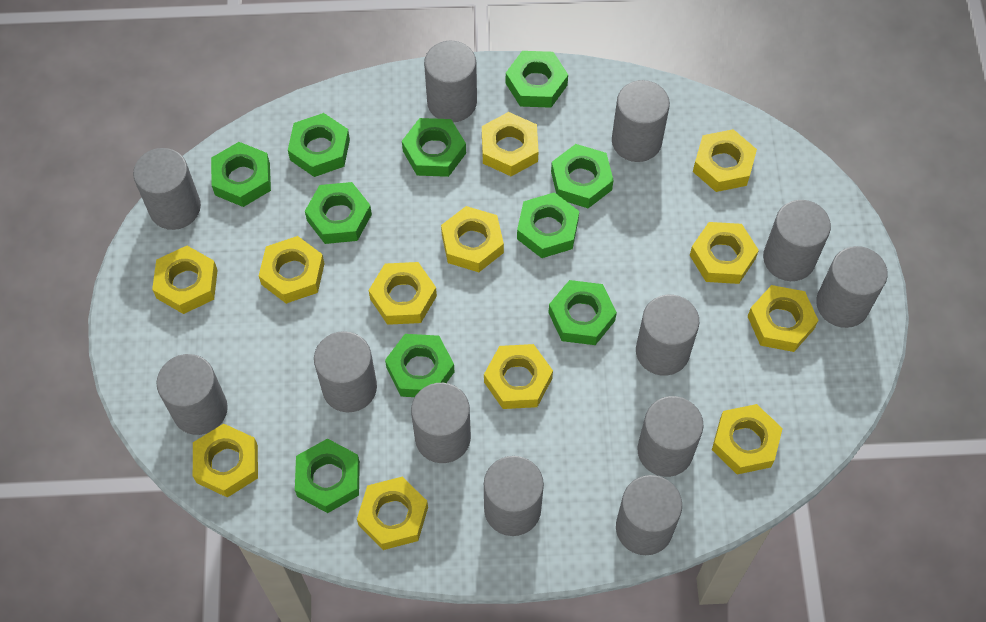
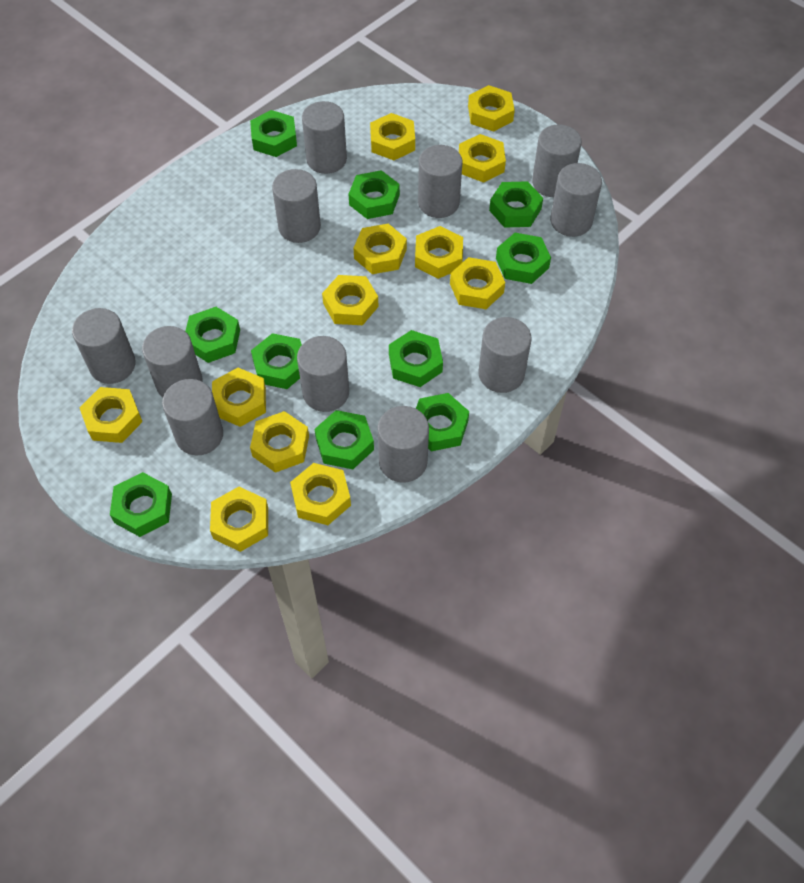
grey cylinder: 12 -> 11

